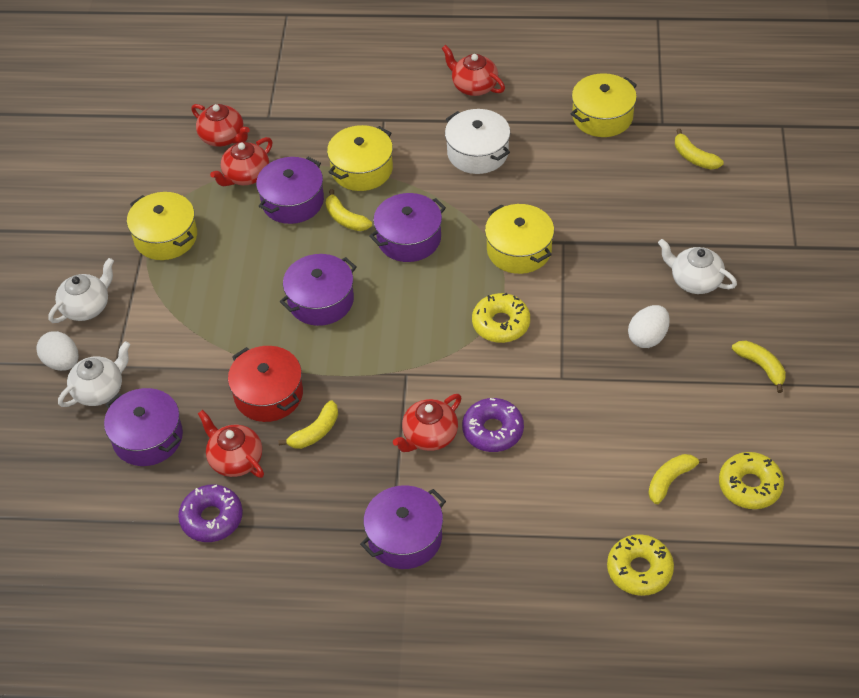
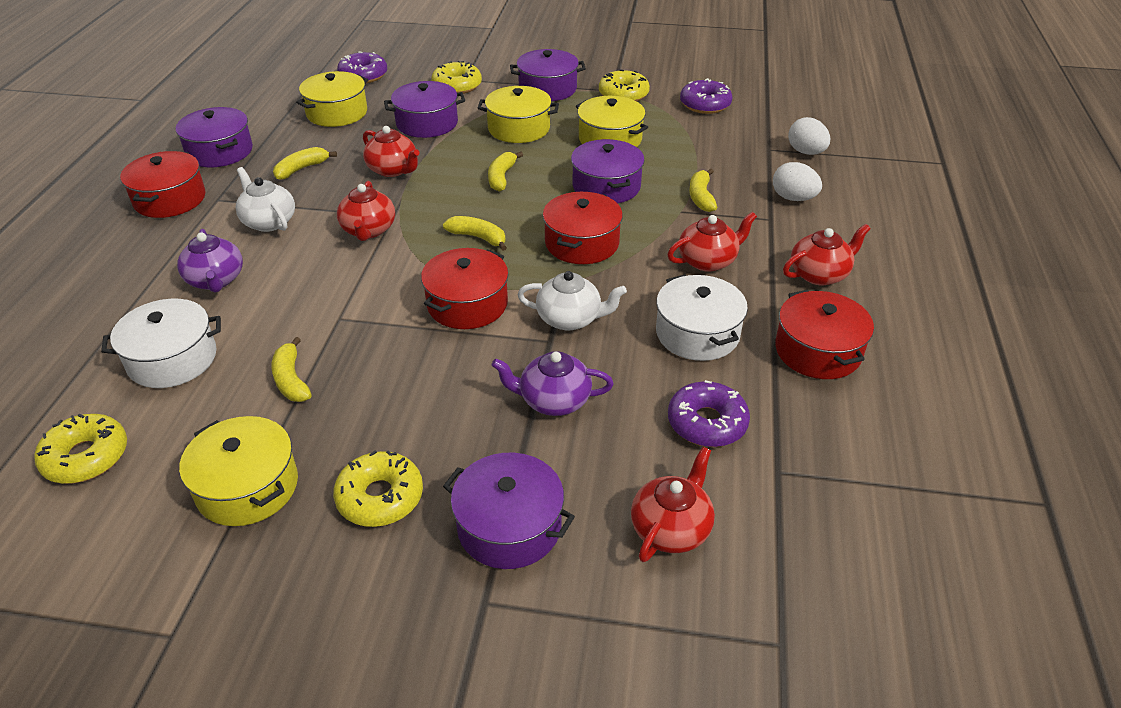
purple donut: 2 -> 3
purple teapot: 0 -> 2
red pot: 1 -> 4
white pot: 1 -> 2
white teapot: 3 -> 2
yellow donut: 3 -> 4

